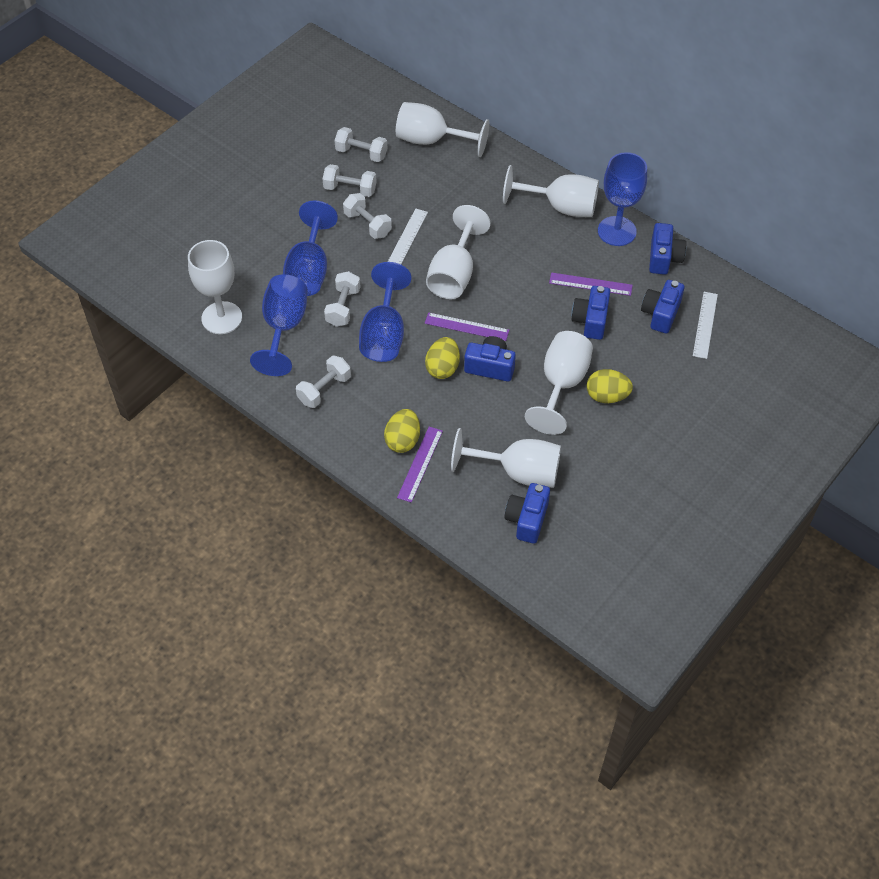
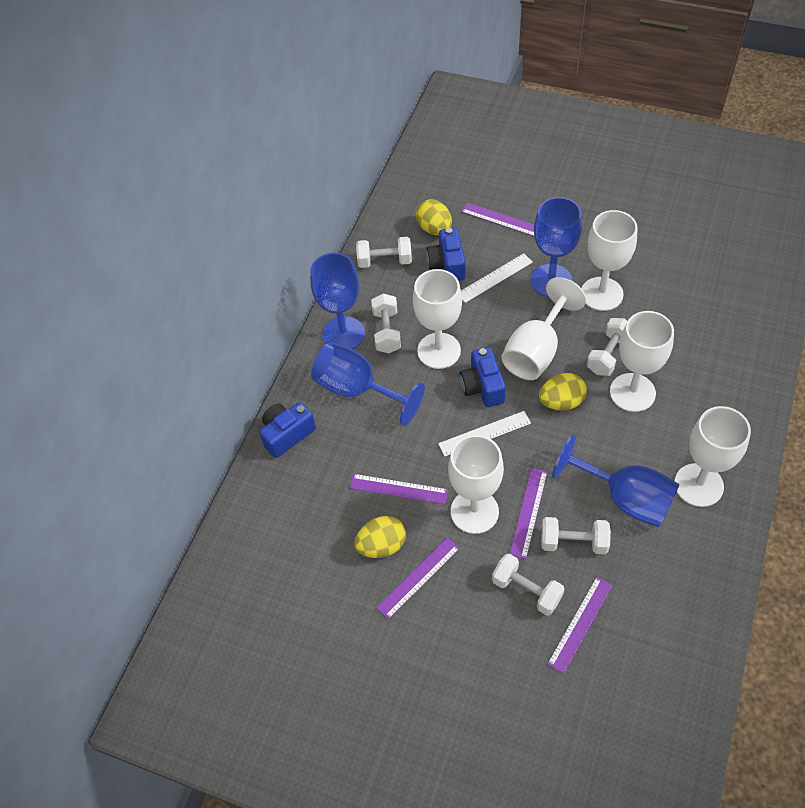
blue camera: 5 -> 3
purple ruler: 3 -> 5

